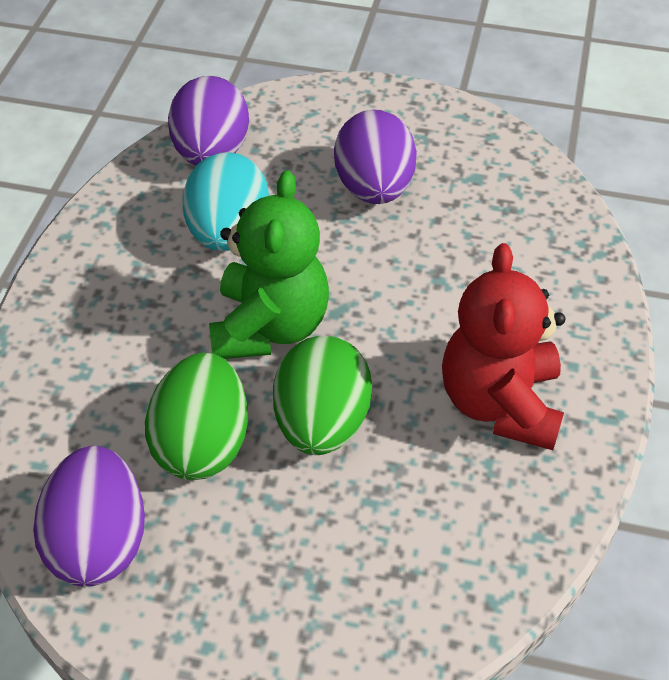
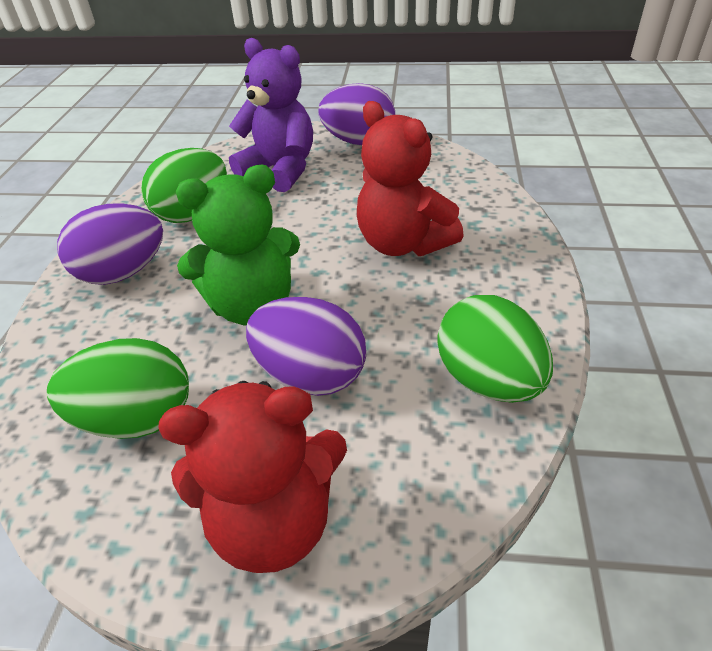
green egg: 2 -> 3
purple teddy bear: 0 -> 1
red teddy bear: 1 -> 2
turquoise egg: 1 -> 0

